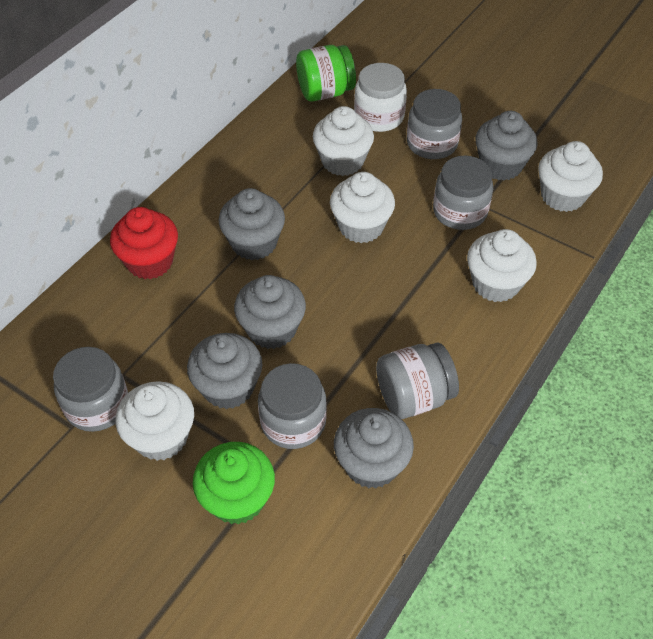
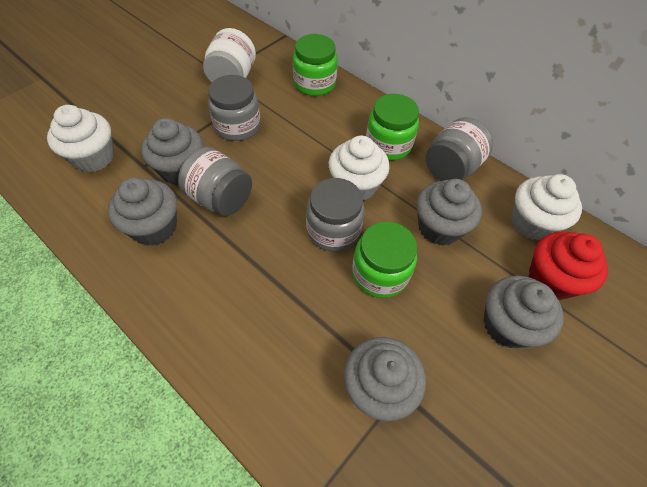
green cupcake: 1 -> 0
green jar: 1 -> 3
grey jar: 5 -> 4
white cupcake: 5 -> 3

